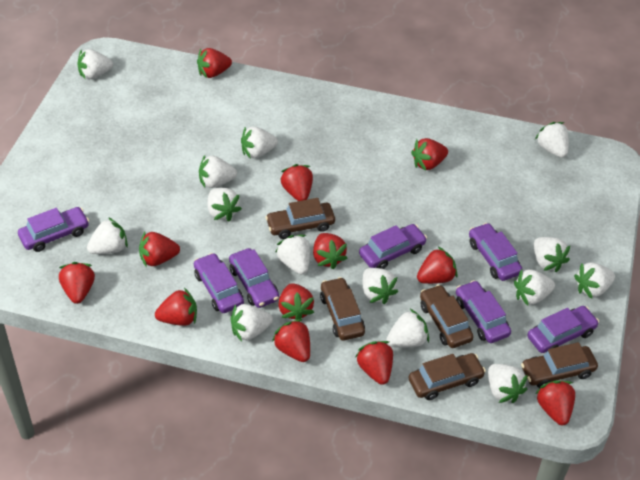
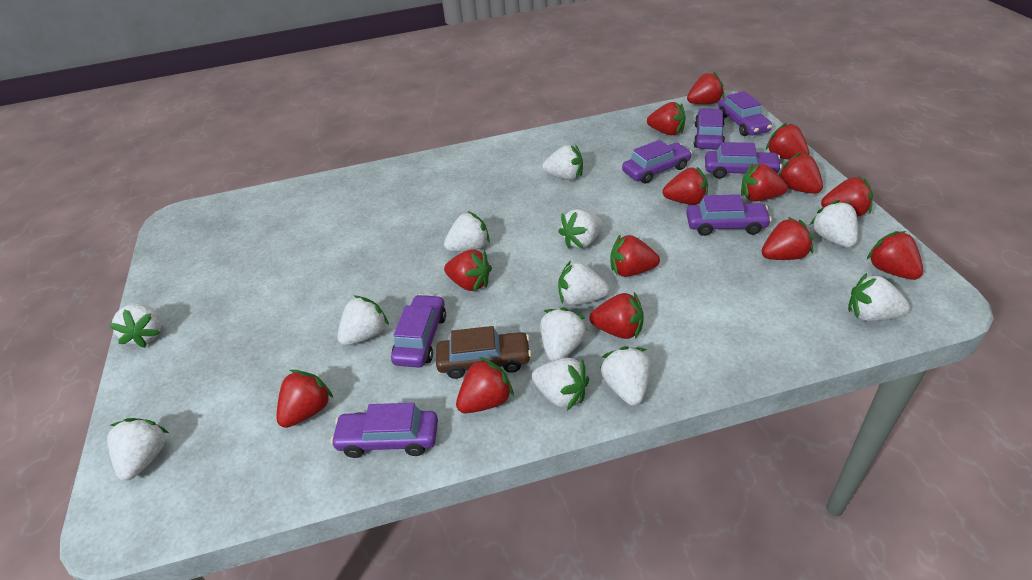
brown car: 5 -> 1
red strawberry: 12 -> 14
white strawberry: 14 -> 12

